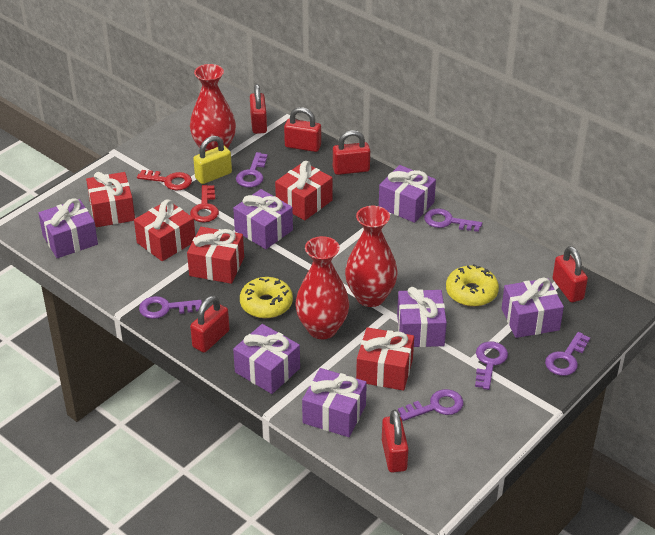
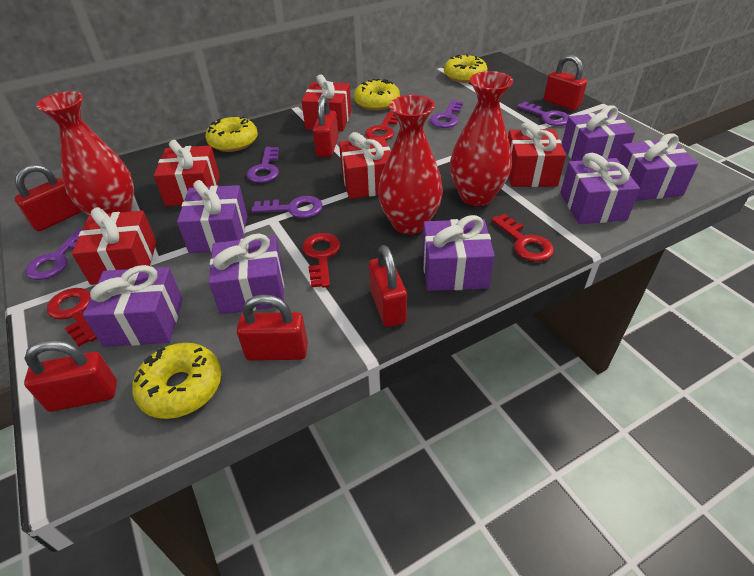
purple key: 6 -> 5
red key: 2 -> 4
yellow donut: 2 -> 4
yellow padlock: 1 -> 0

